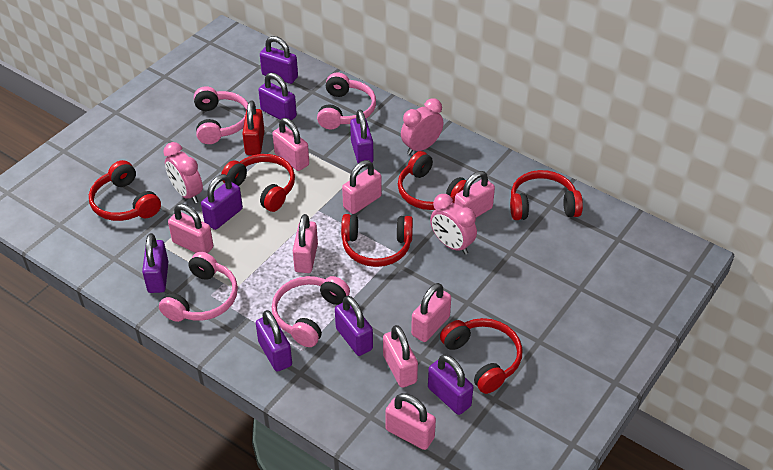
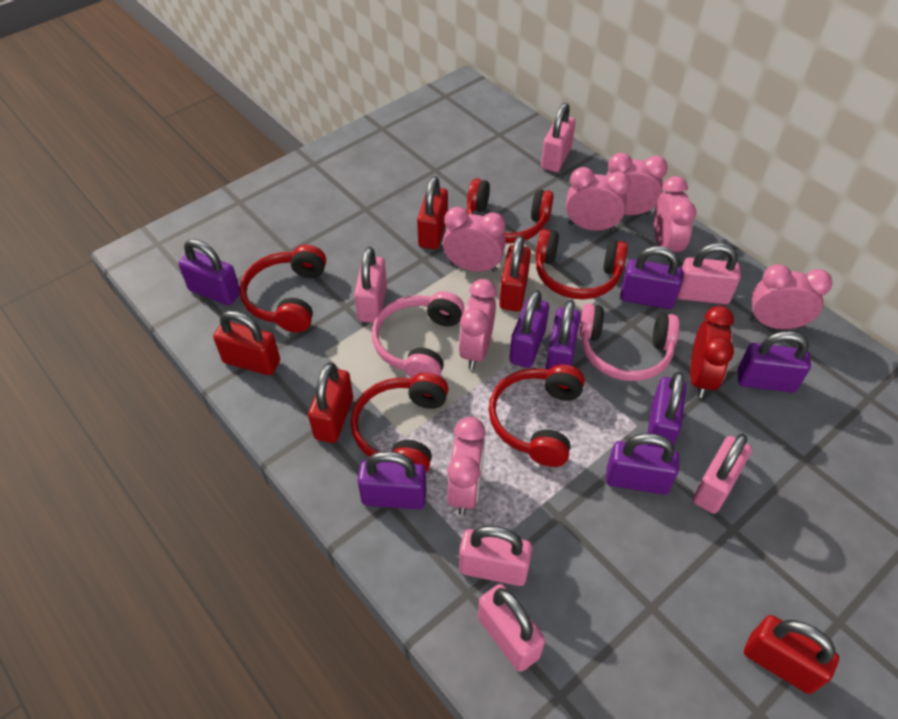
pink clock: 3 -> 7
pink headphones: 4 -> 2
pink padlock: 8 -> 6
red clock: 0 -> 1
red headphones: 6 -> 5
red padlock: 1 -> 5

